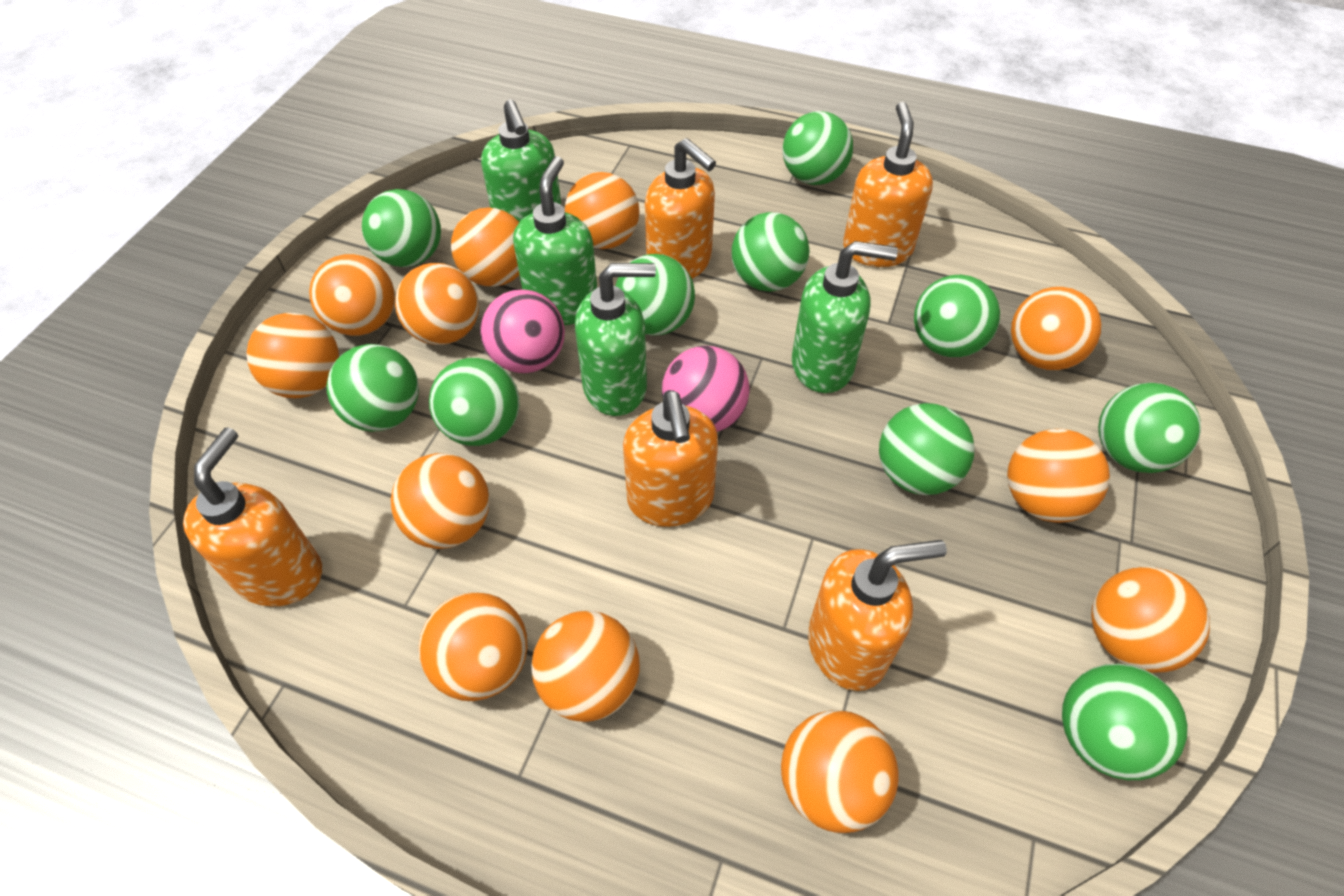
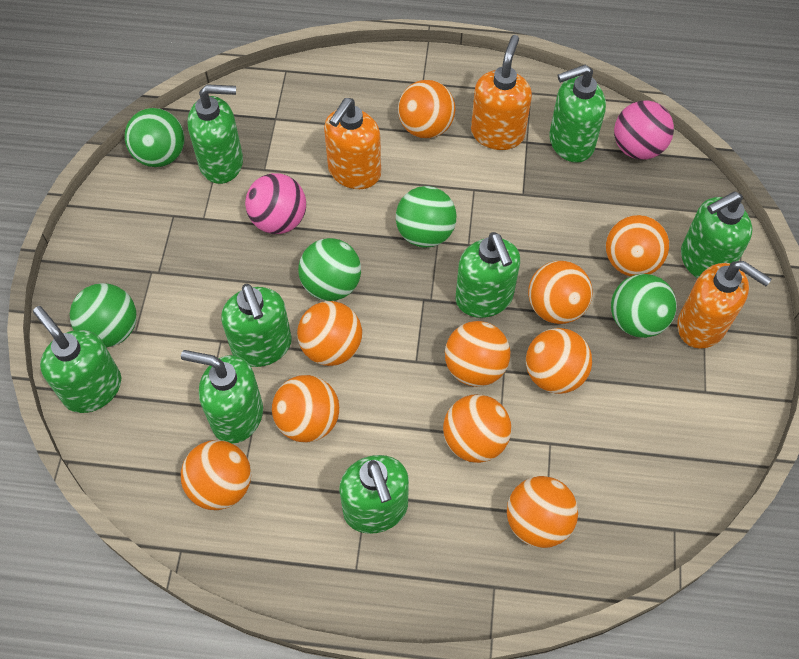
green ball: 10 -> 5
green soap dispenser: 4 -> 8
orange ball: 12 -> 10
orange soap dispenser: 5 -> 3

